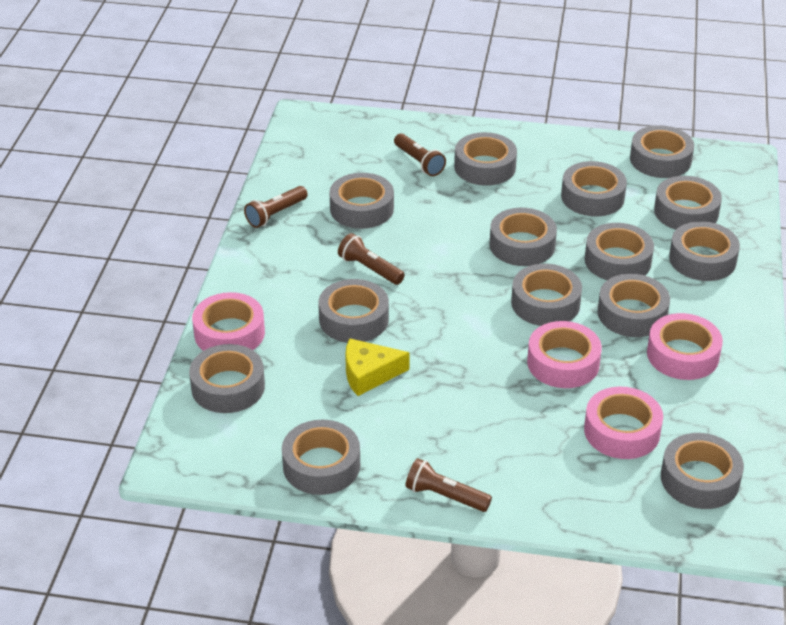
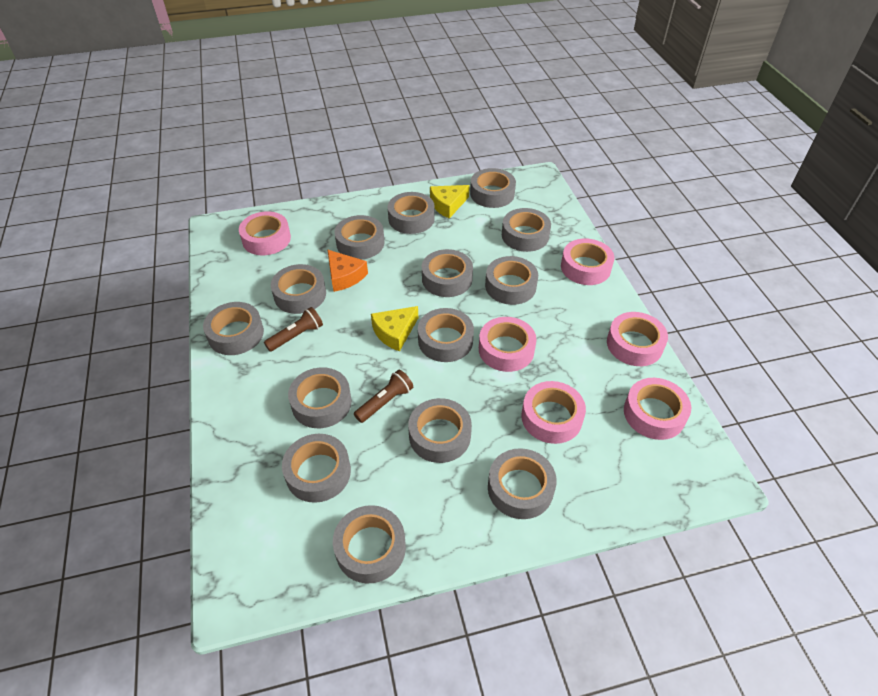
brown flashlight: 4 -> 2
orange cheese: 0 -> 1
pink tape: 4 -> 6
yellow cheese: 1 -> 2

